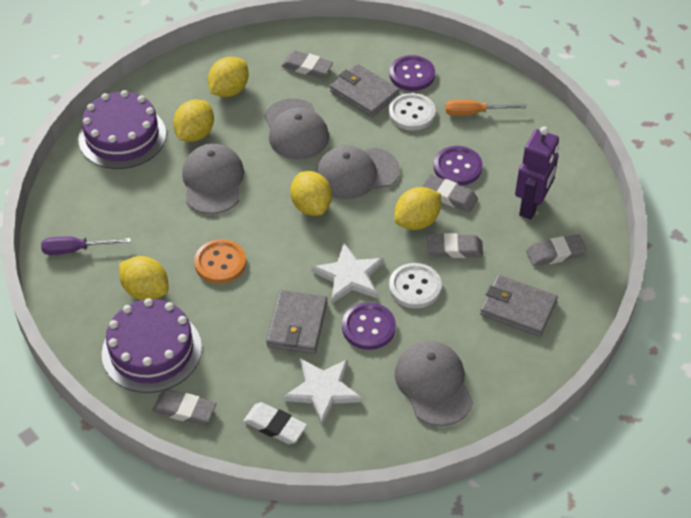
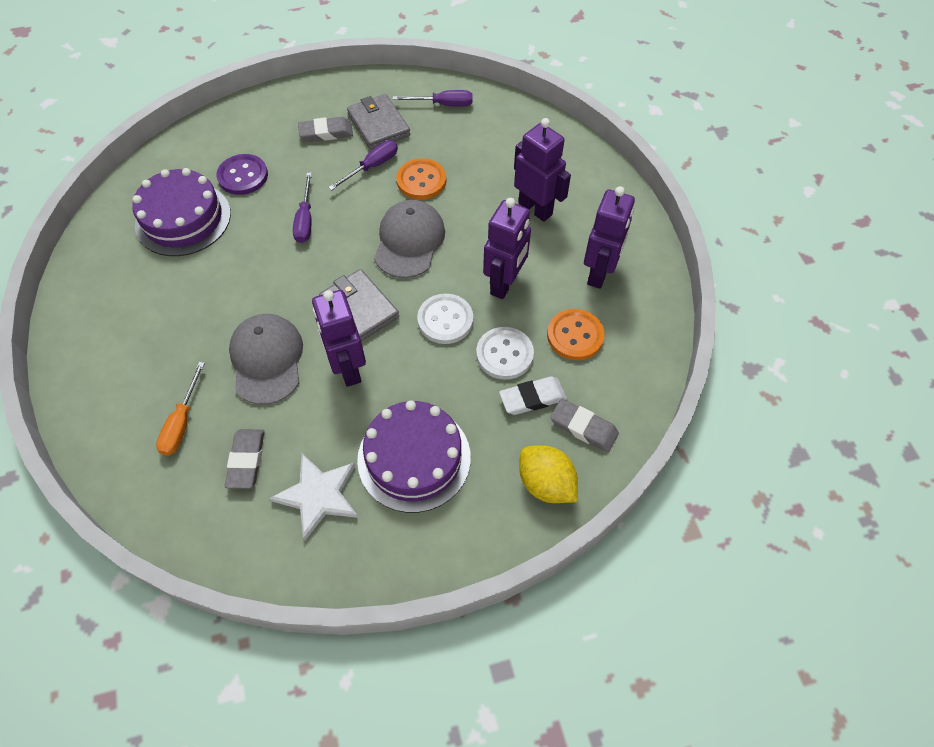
grey cap: 4 -> 2
grey eraser: 5 -> 3
grey wallet: 3 -> 2
orange button: 1 -> 2
purple button: 3 -> 1
purple robot: 1 -> 4
purple screwdriver: 1 -> 3
white star: 2 -> 1
yellow lemon: 5 -> 1

